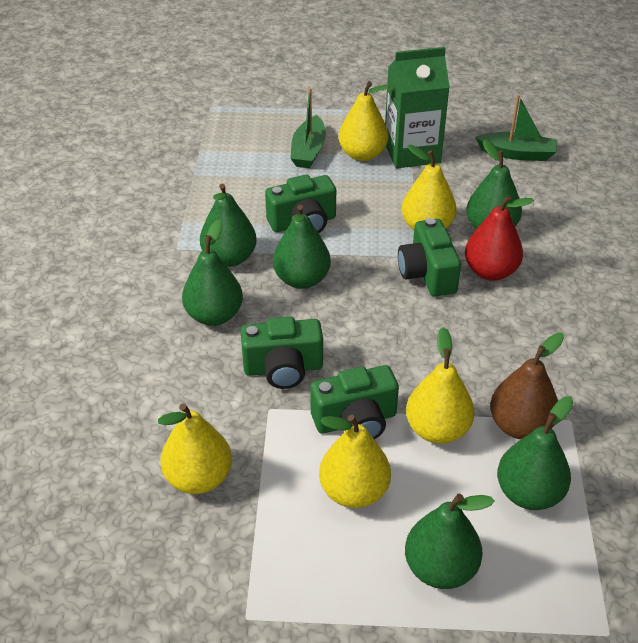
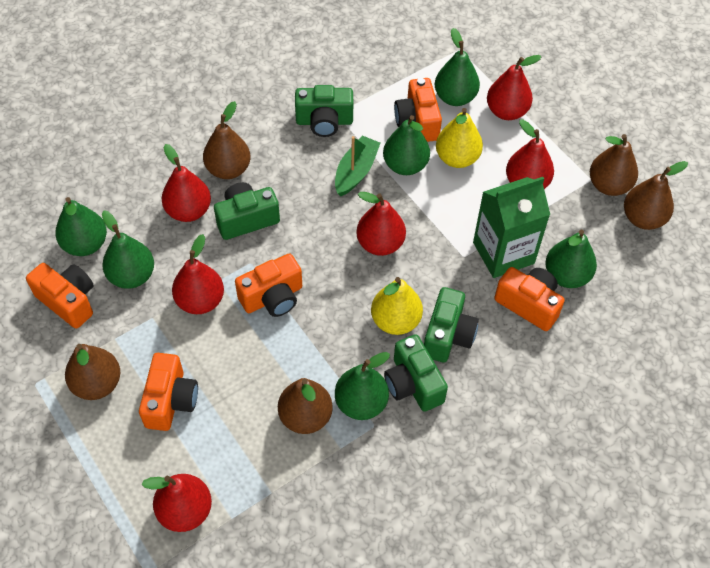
brown pear: 1 -> 5
green boat: 2 -> 1
orange camera: 0 -> 5
red pear: 1 -> 6
yellow pear: 5 -> 2

